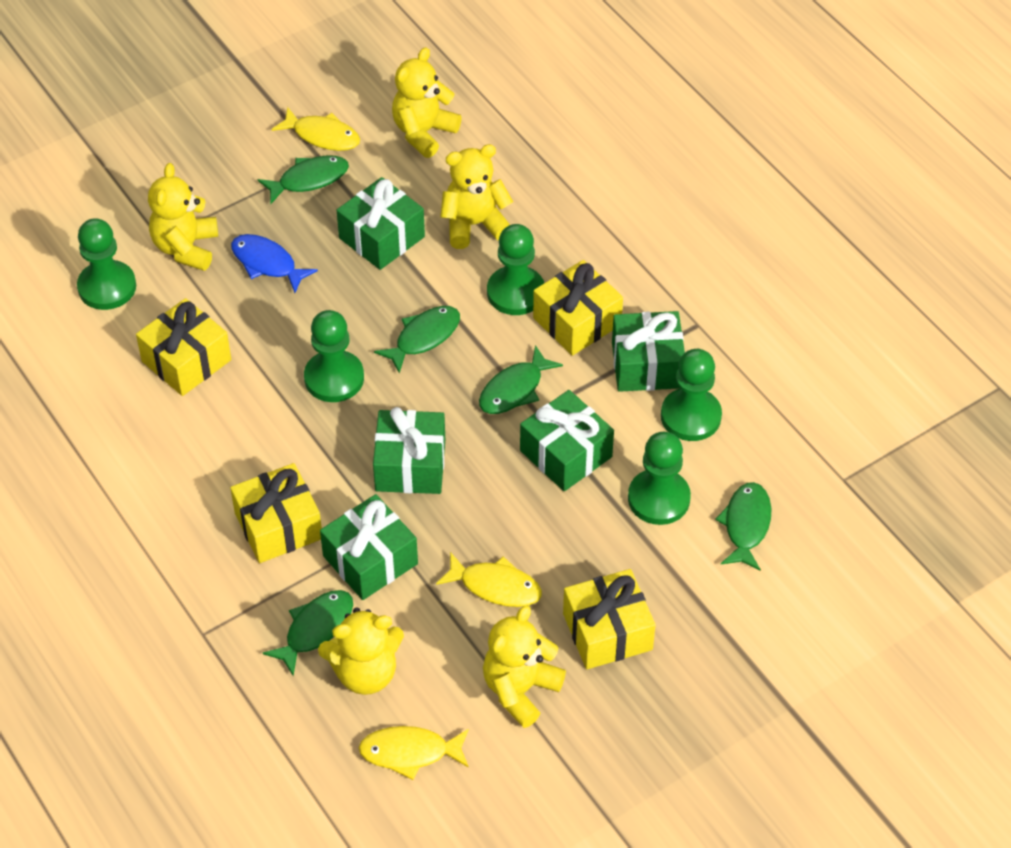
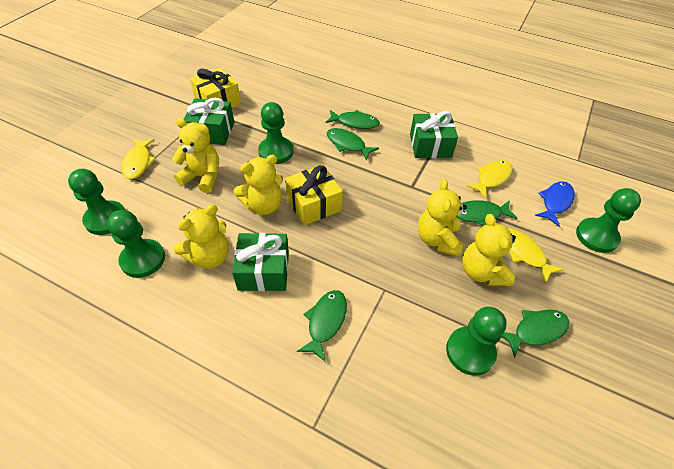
green gift: 5 -> 3
yellow gift: 4 -> 2

